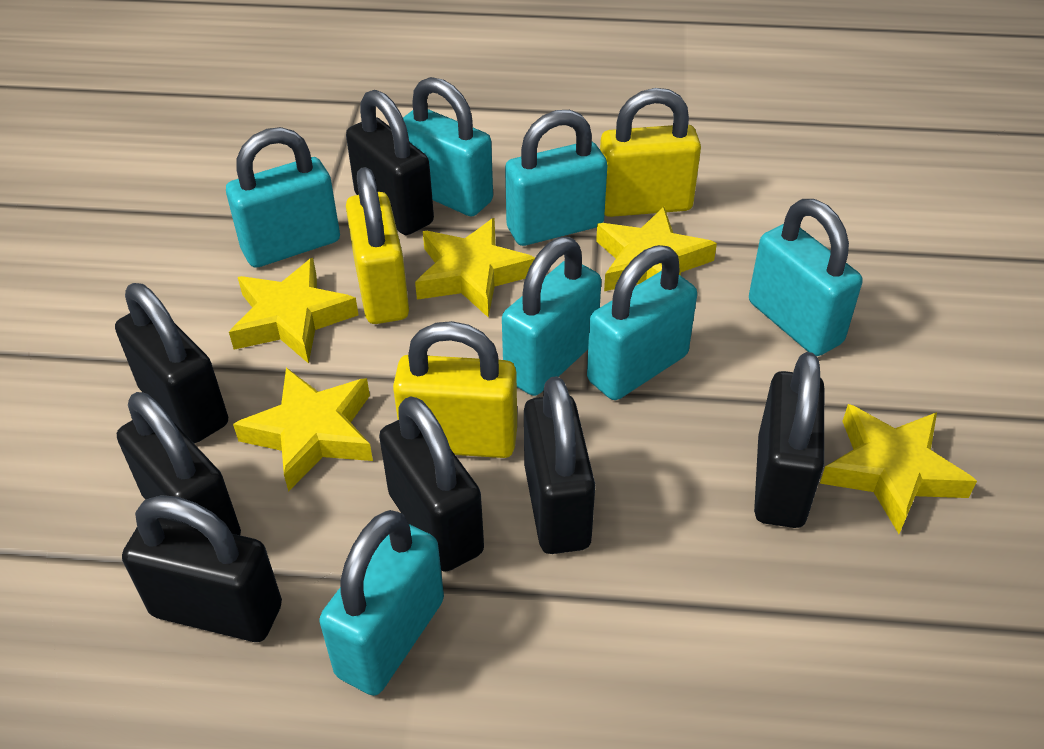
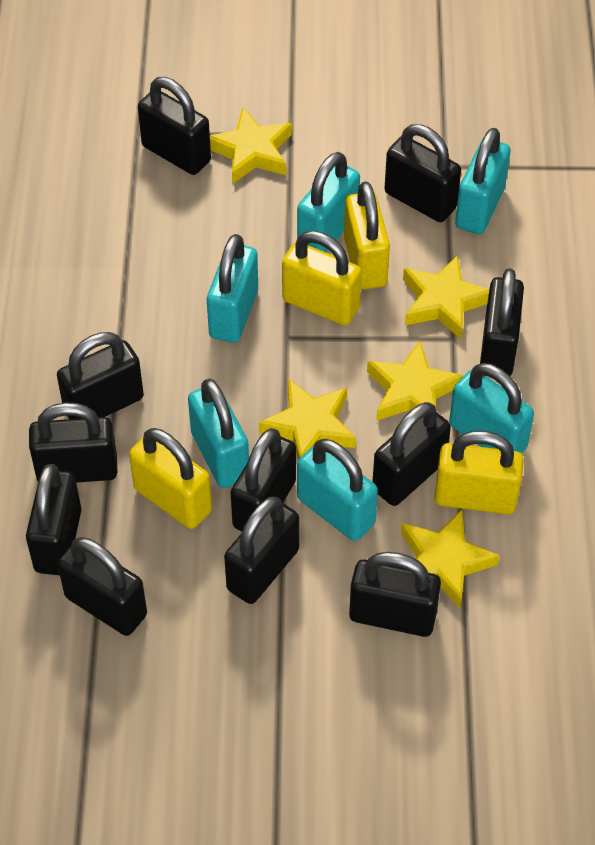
black padlock: 7 -> 11
turquoise padlock: 7 -> 6
yellow padlock: 3 -> 4

